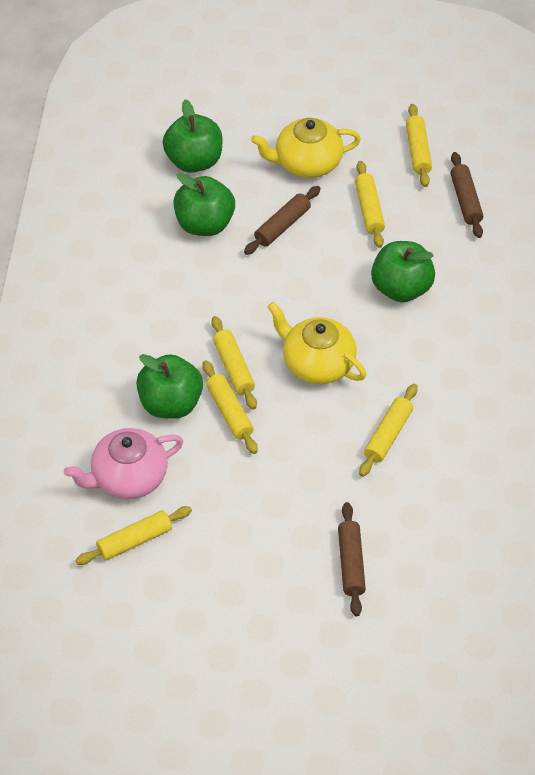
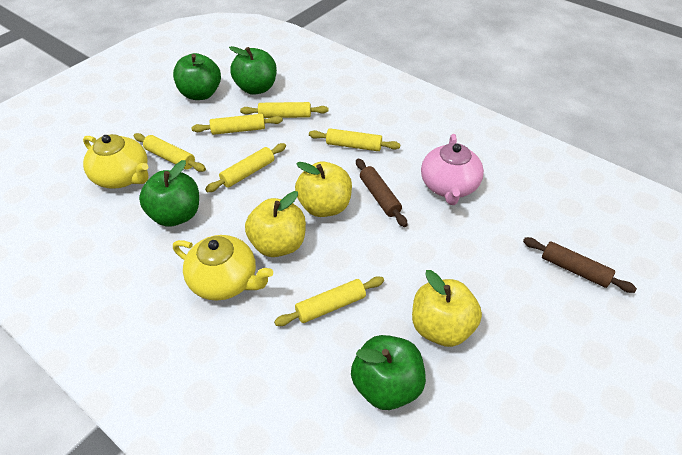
brown rolling pin: 3 -> 2
yellow apple: 0 -> 3

